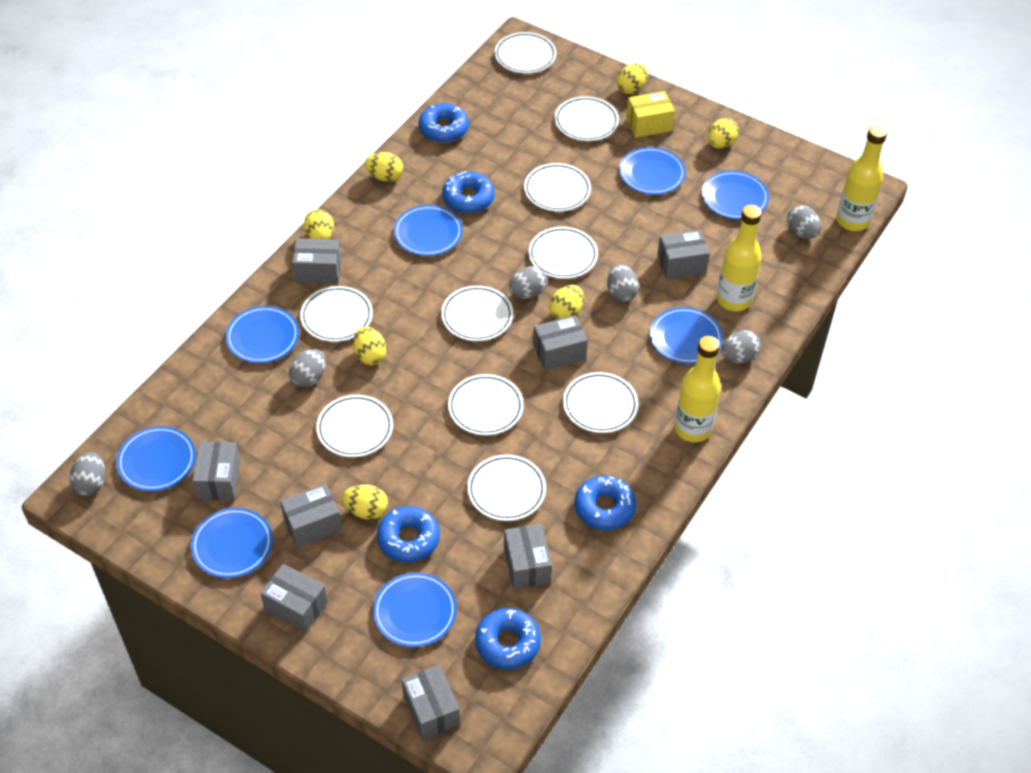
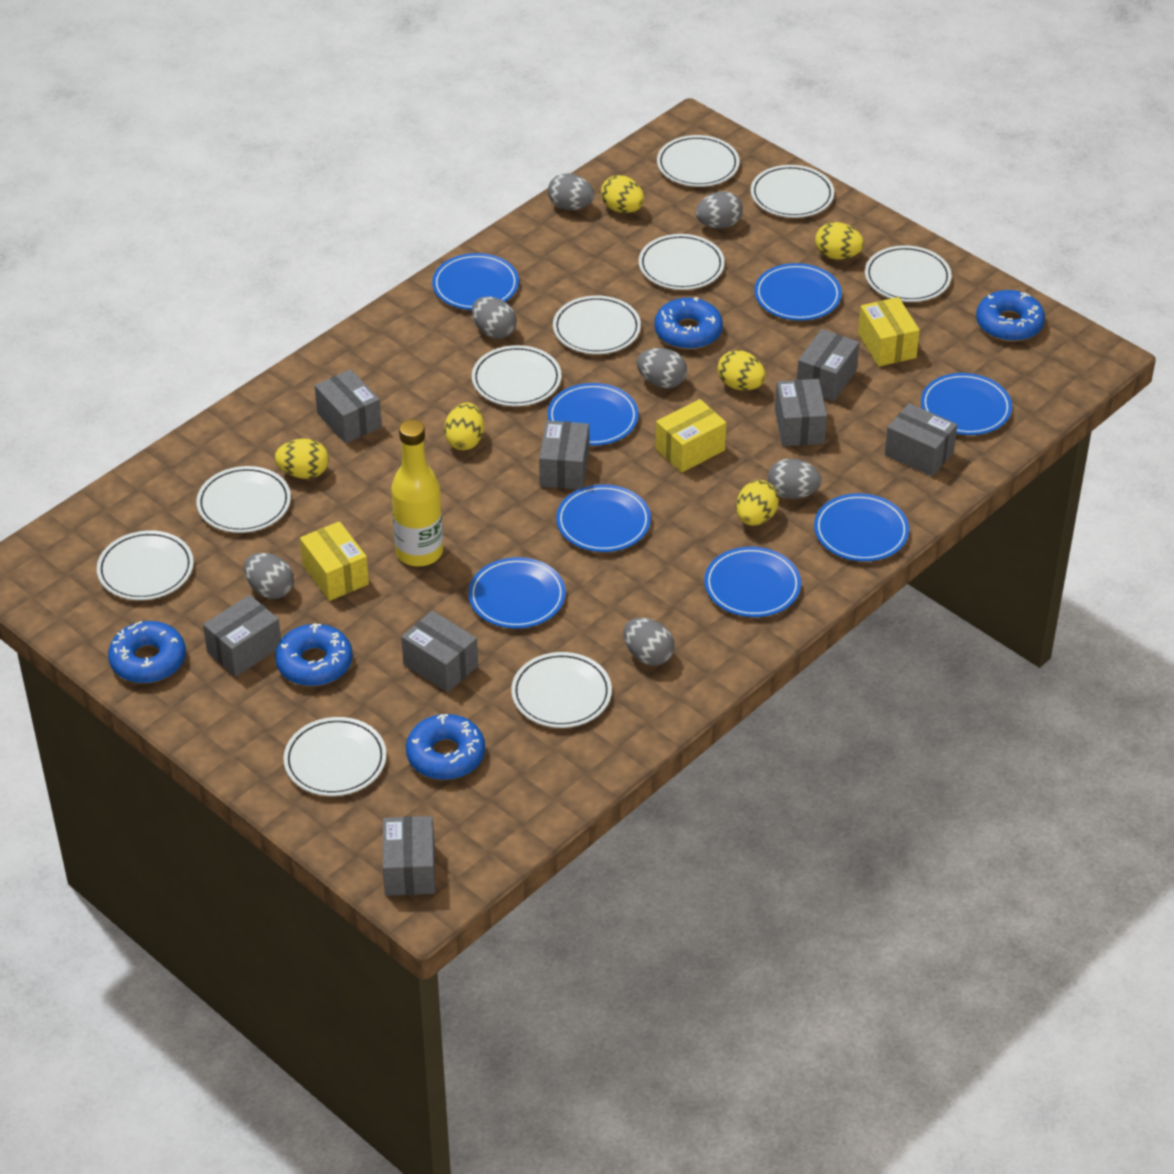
grey egg: 6 -> 7
yellow bottle: 3 -> 1
yellow box: 1 -> 3
yellow egg: 7 -> 6

